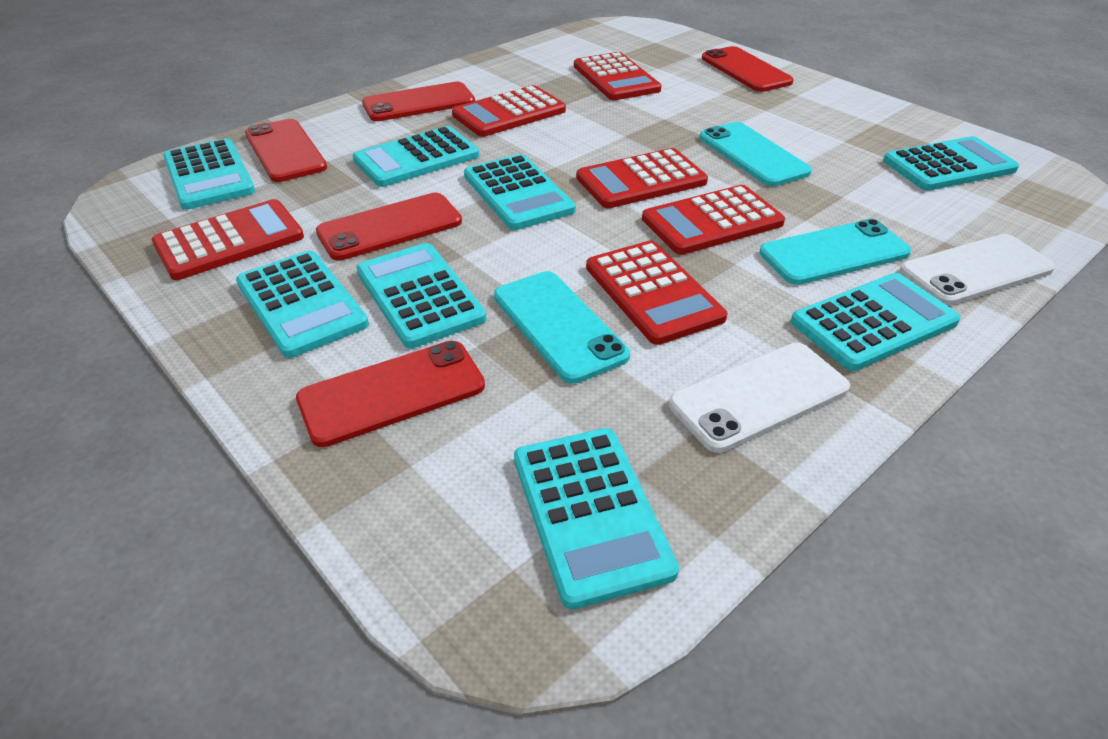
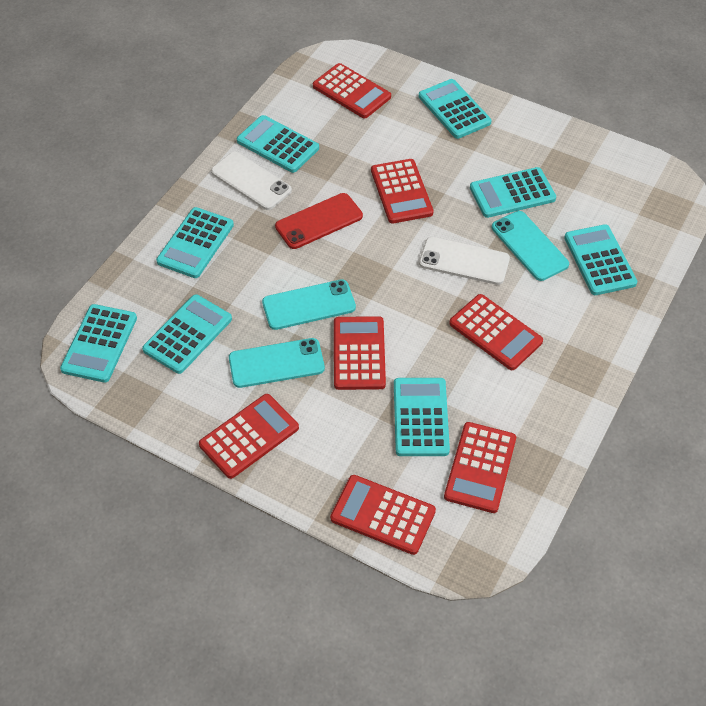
red calculator: 6 -> 7
red phone: 5 -> 1

